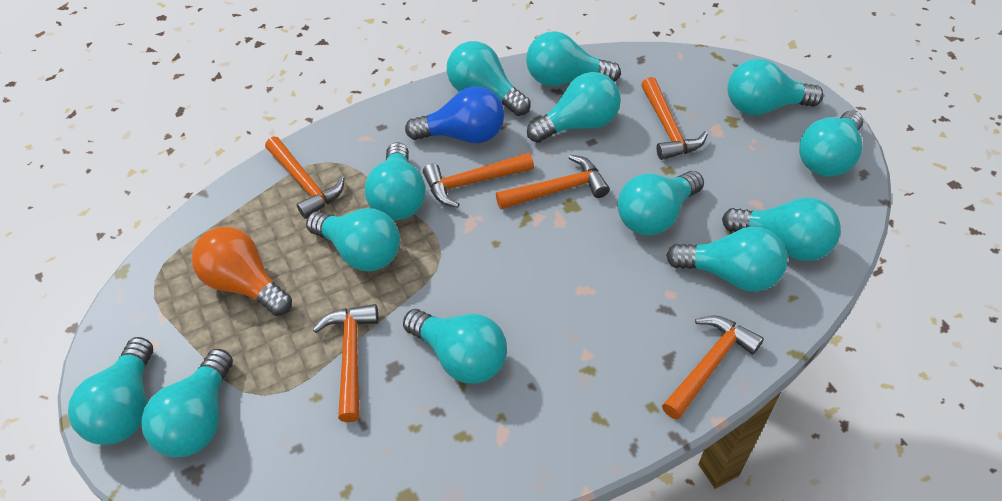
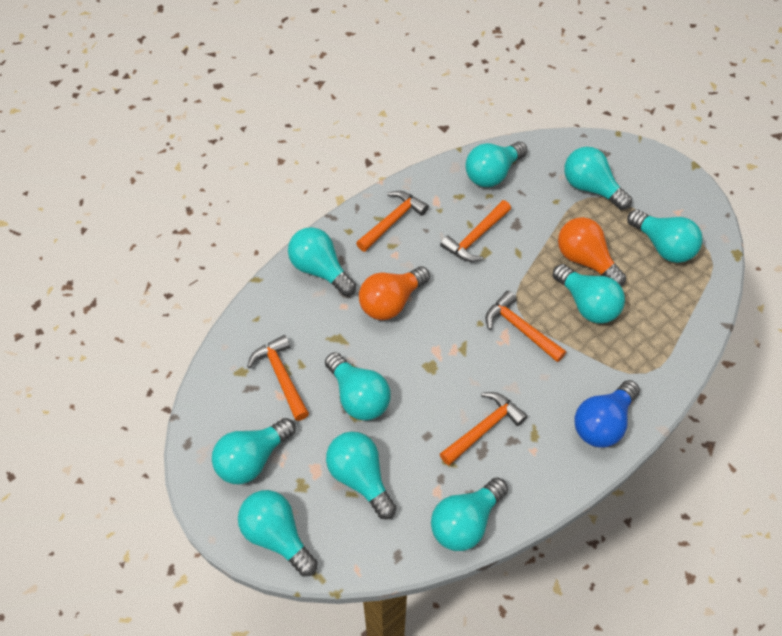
orange hammer: 6 -> 5
orange light bulb: 1 -> 2
turquoise light bulb: 13 -> 10

